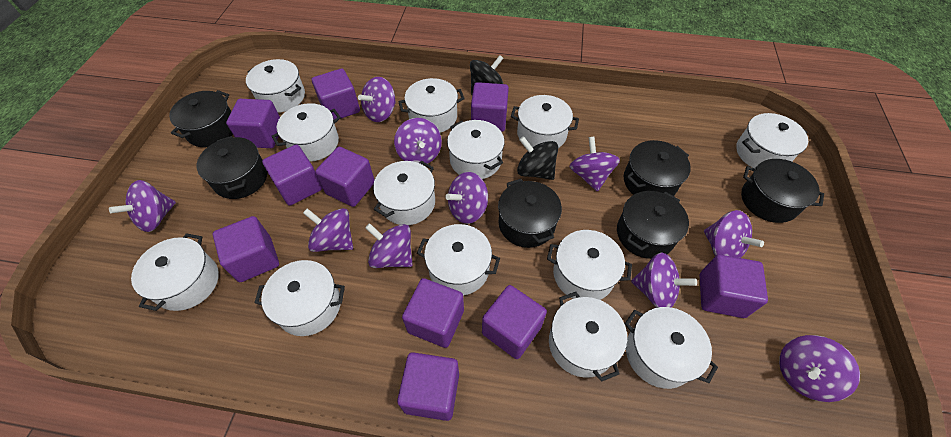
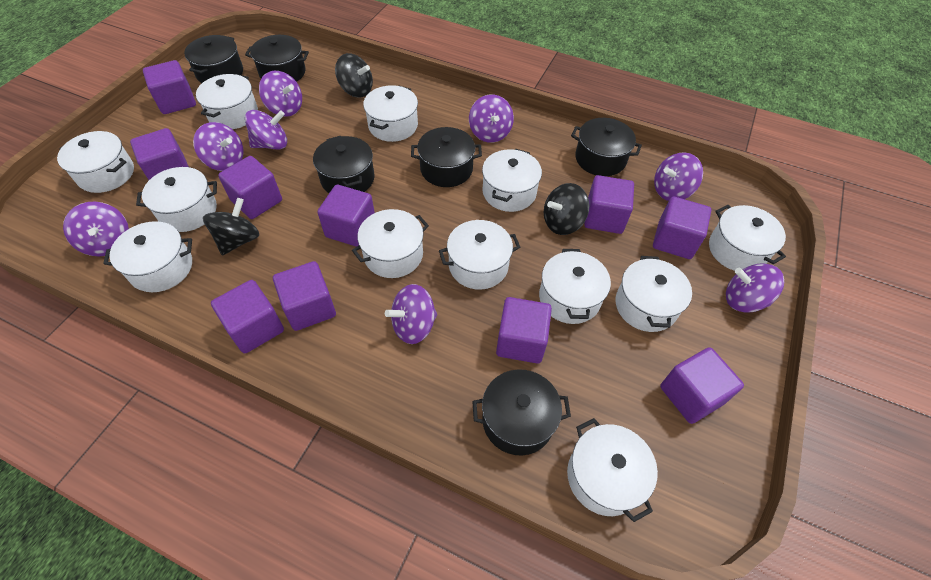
black spinning top: 2 -> 3
purple spinning top: 10 -> 8
white pot: 13 -> 12

